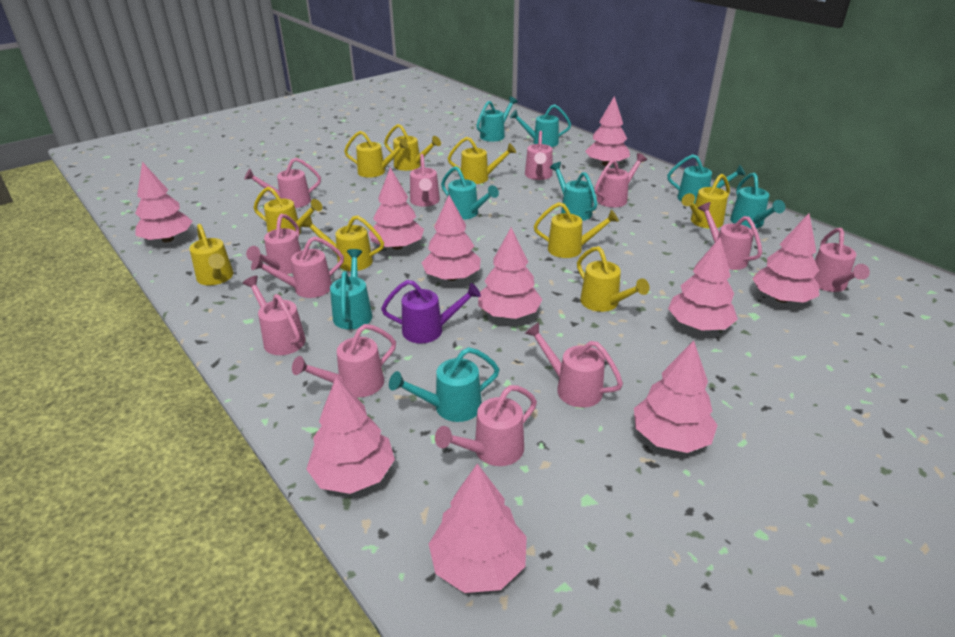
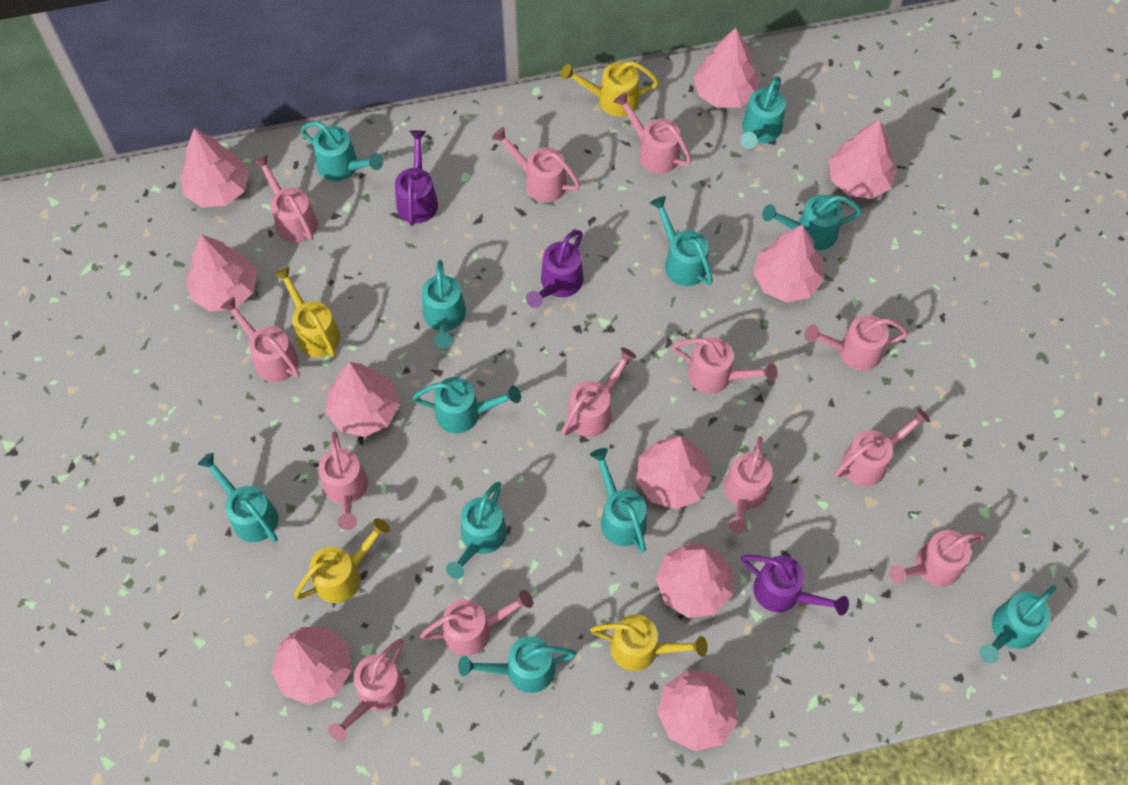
pink watering can: 12 -> 13
purple watering can: 1 -> 3
turquoise watering can: 8 -> 11
yellow watering can: 9 -> 4

